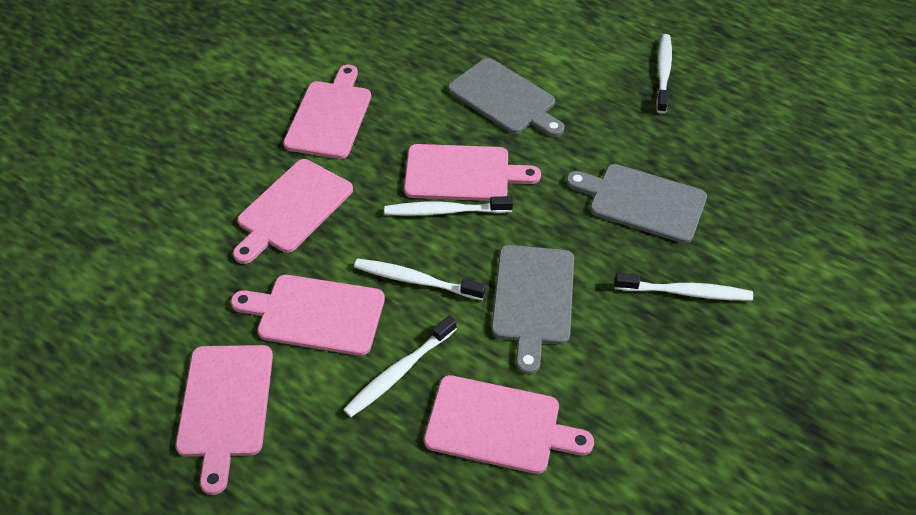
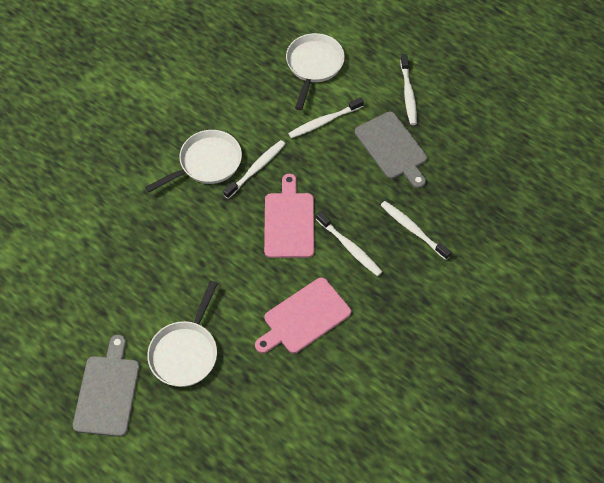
grey cutting board: 3 -> 2
pink cutting board: 6 -> 2
white pan: 0 -> 3

